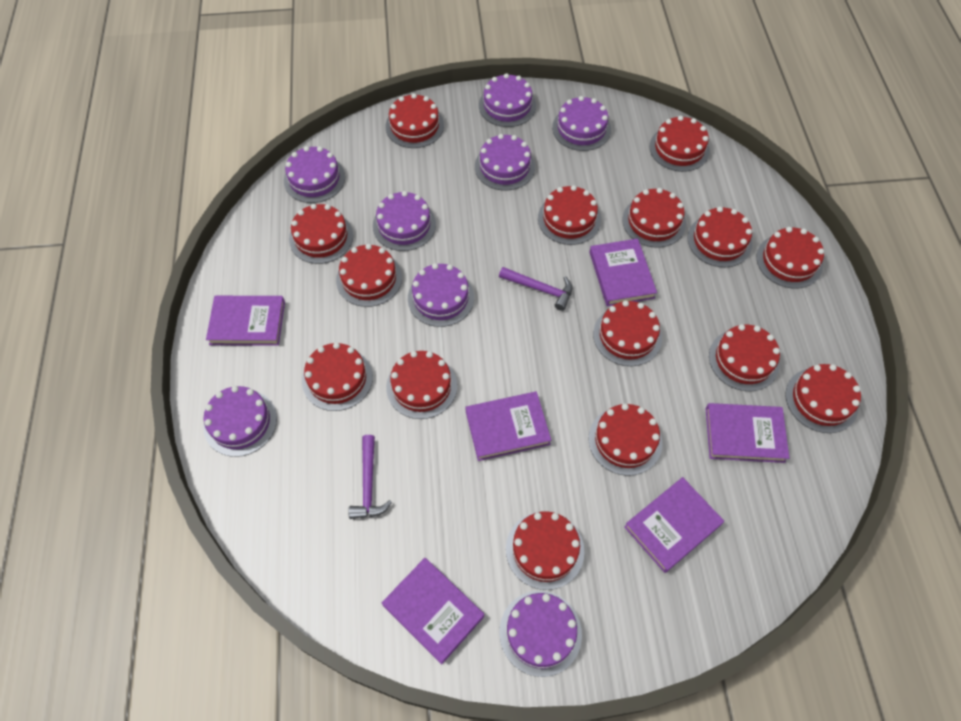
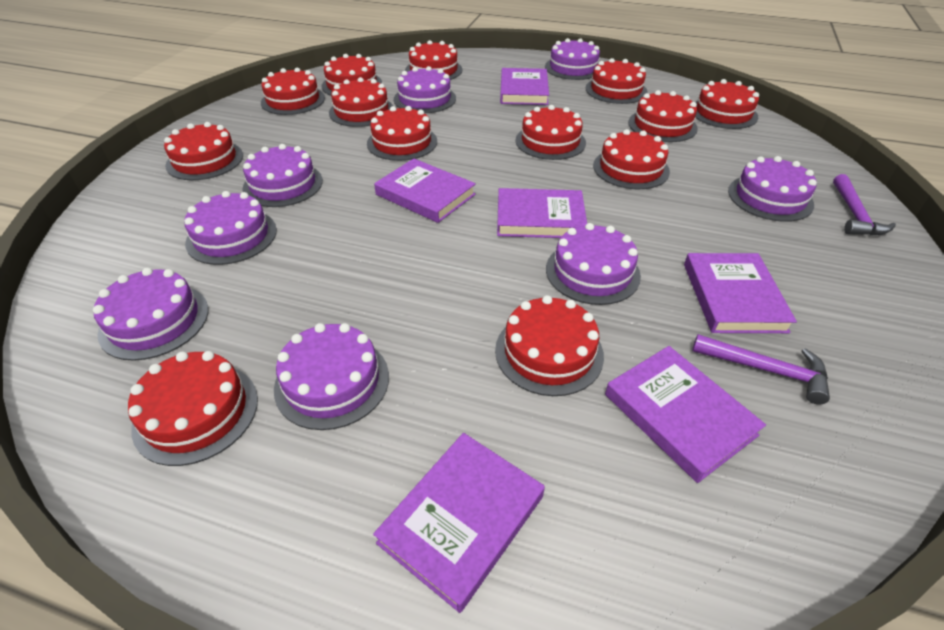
red cake: 15 -> 13

